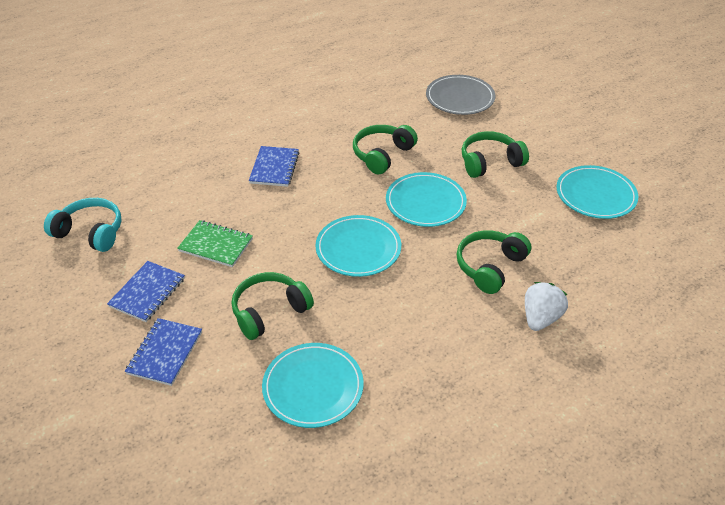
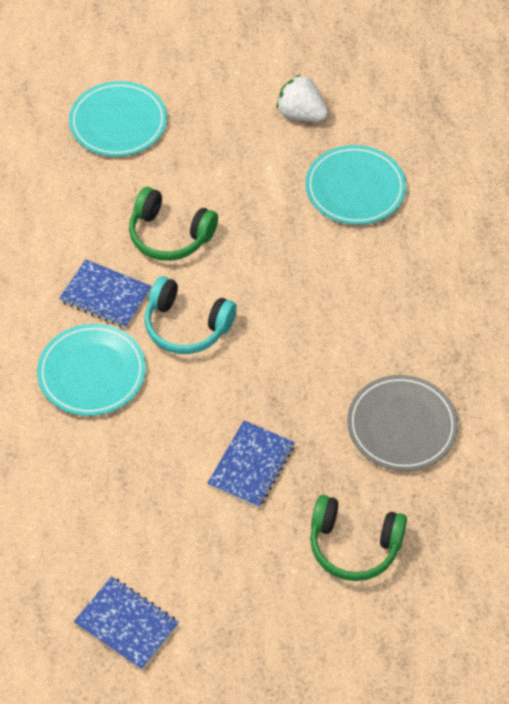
green headphones: 4 -> 2
green notebook: 1 -> 0
turquoise plate: 4 -> 3

